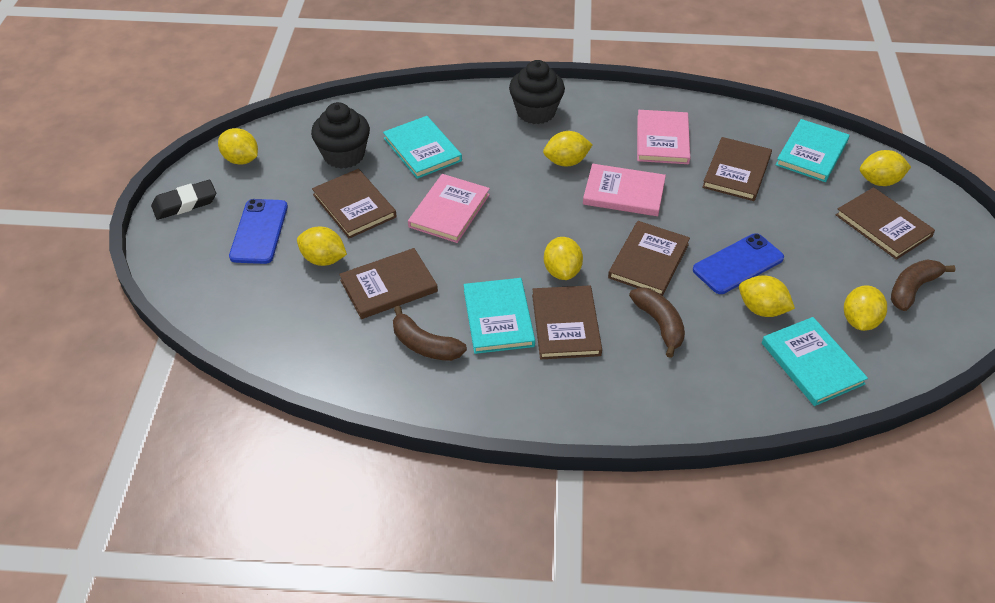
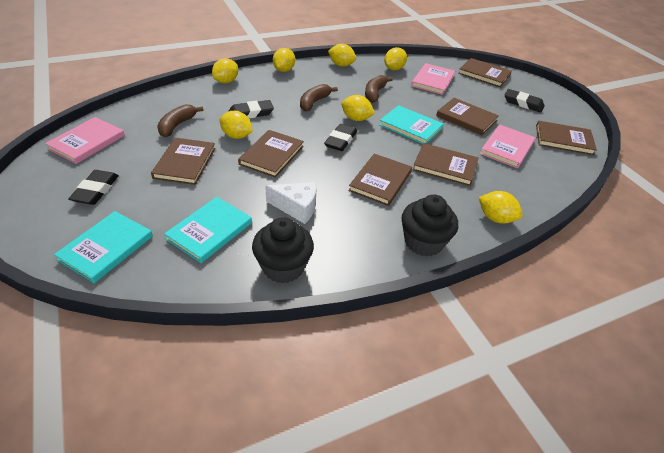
black eraser: 1 -> 4
blue phone: 2 -> 0
brown book: 6 -> 7
turquoise book: 4 -> 3
white cheese: 0 -> 1

